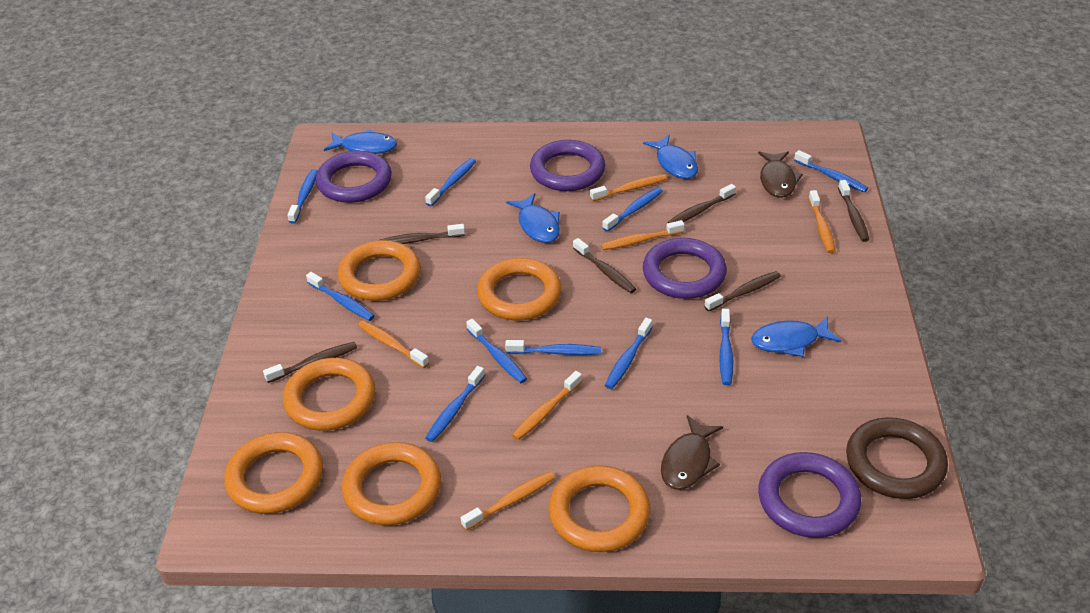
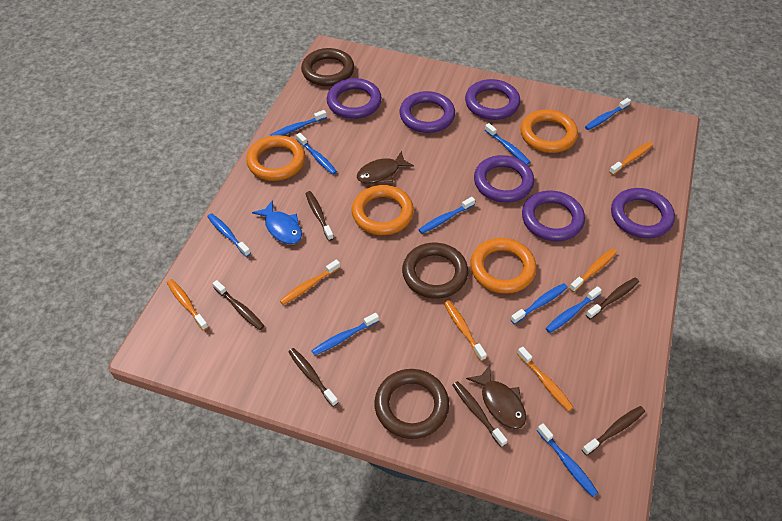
blue fish: 4 -> 1
brown ring: 1 -> 3
orange ring: 6 -> 4
purple ring: 4 -> 6

